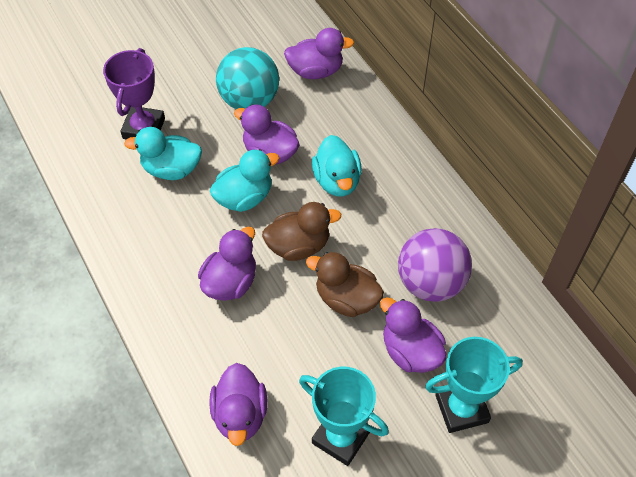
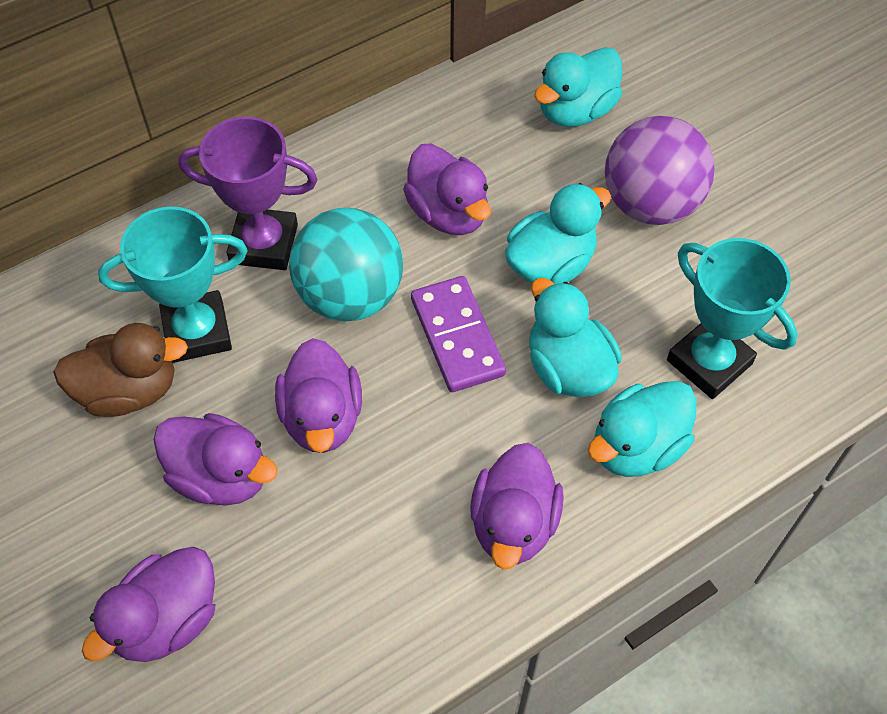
brown duck: 2 -> 1
purple domino: 0 -> 1
turquoise duck: 3 -> 4

